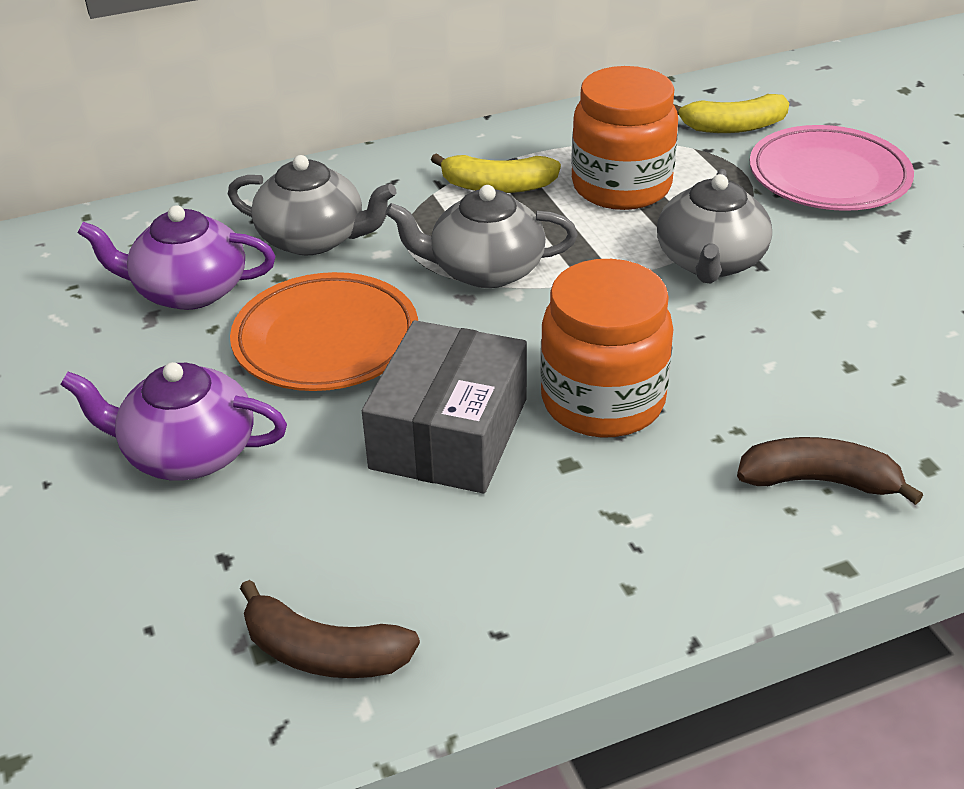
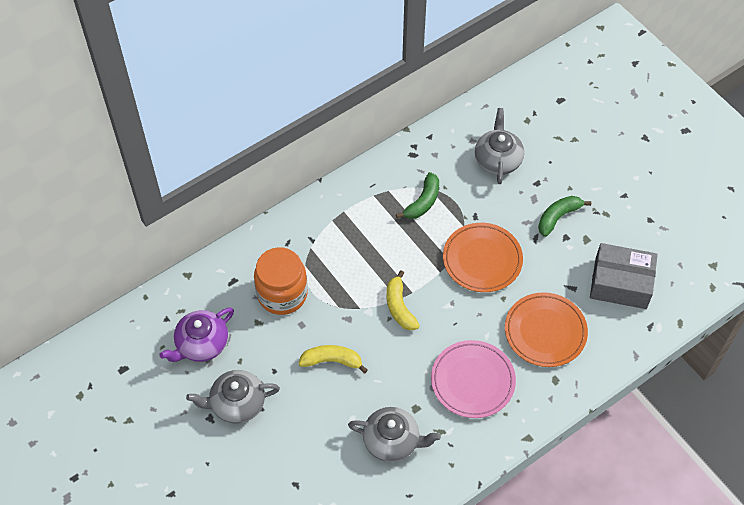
brown banana: 2 -> 0
green banana: 0 -> 2
orange jar: 2 -> 1
orange plate: 1 -> 2
purple teapot: 2 -> 1

